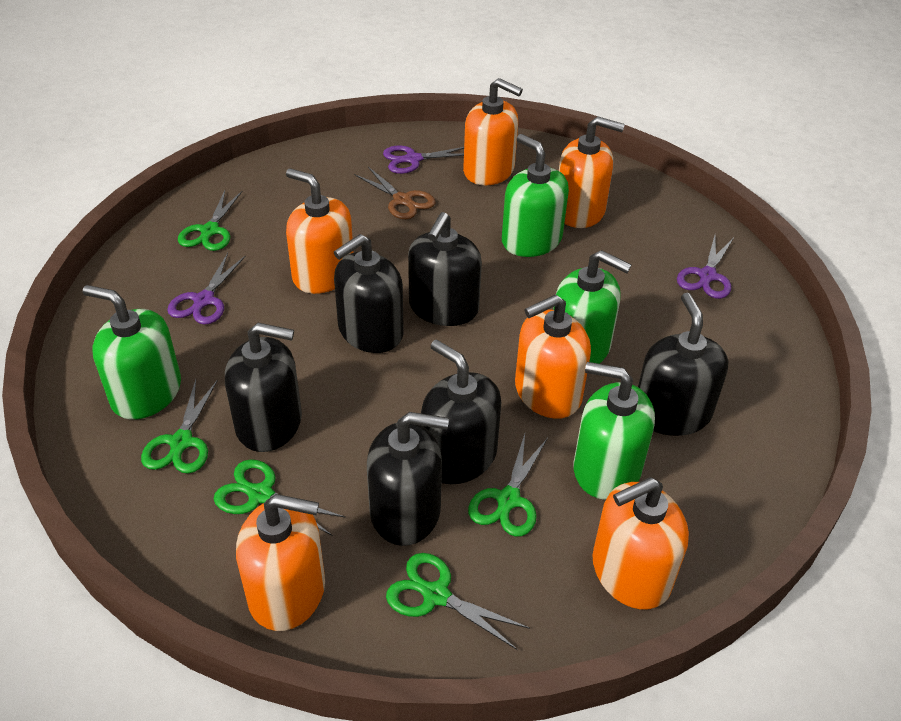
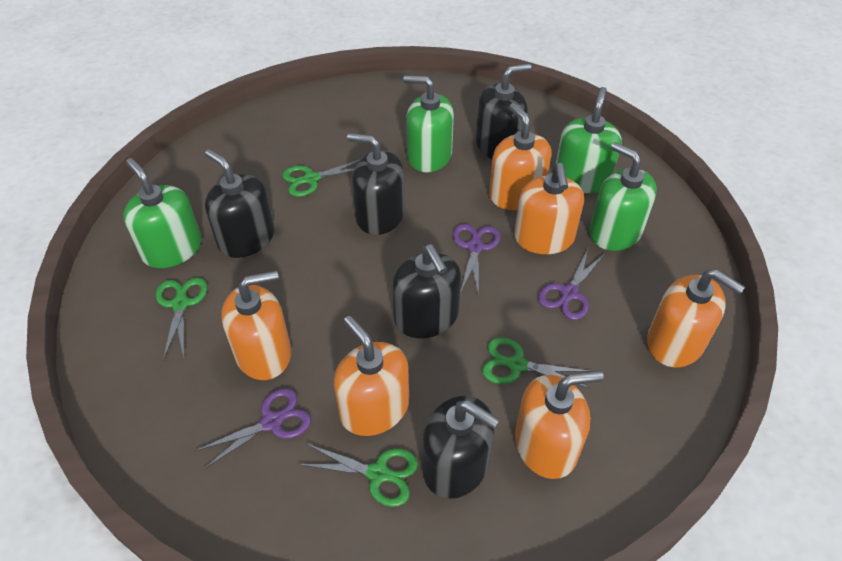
black soap dispenser: 6 -> 5
brown scissors: 1 -> 0
green scissors: 5 -> 4

